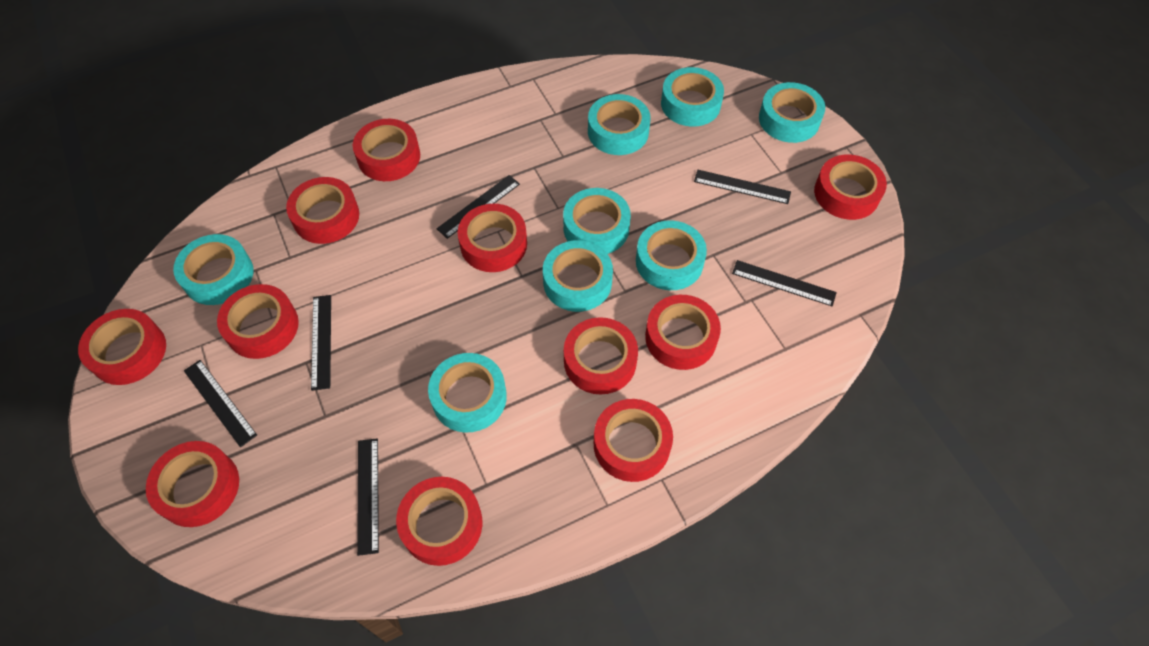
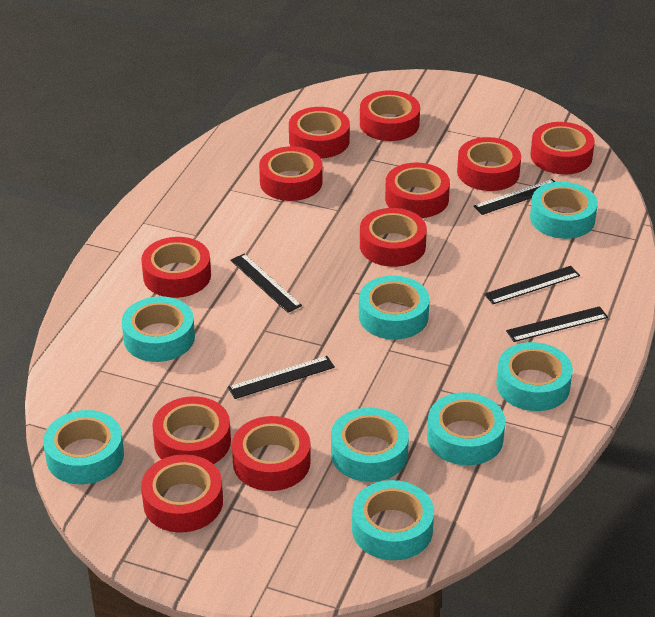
black ruler: 6 -> 5

